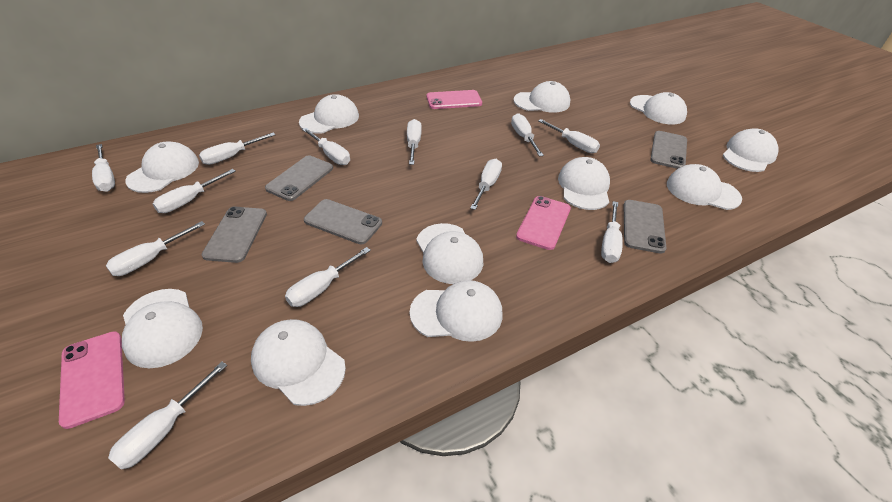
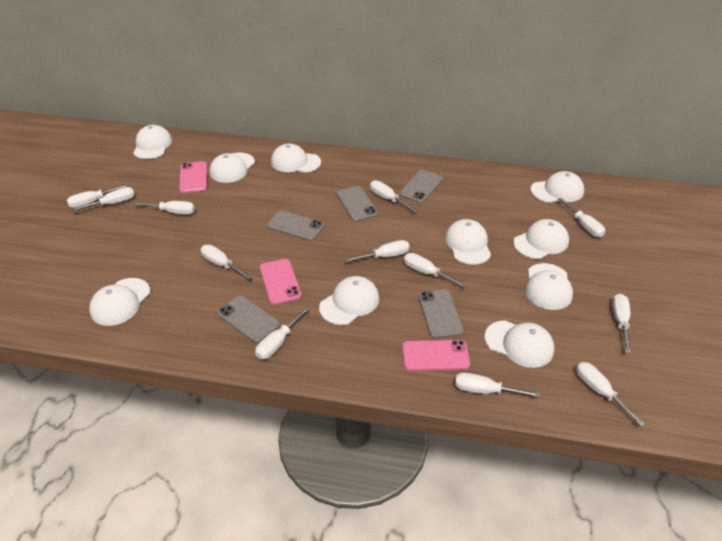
white cap: 11 -> 10

